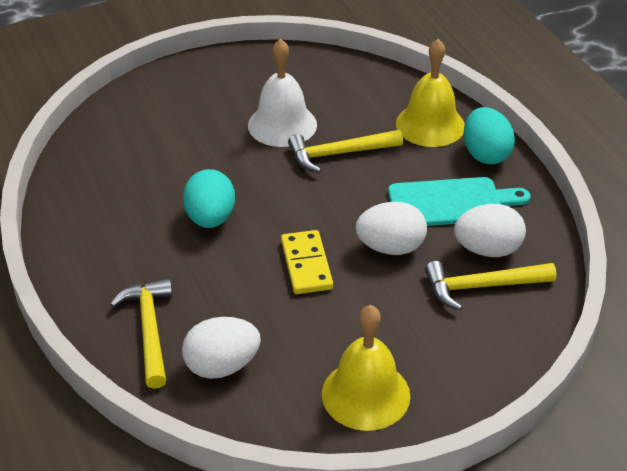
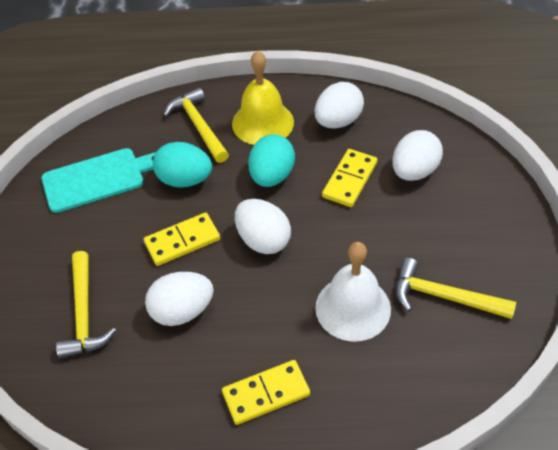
white egg: 3 -> 4
yellow bell: 2 -> 1
yellow domino: 1 -> 3

